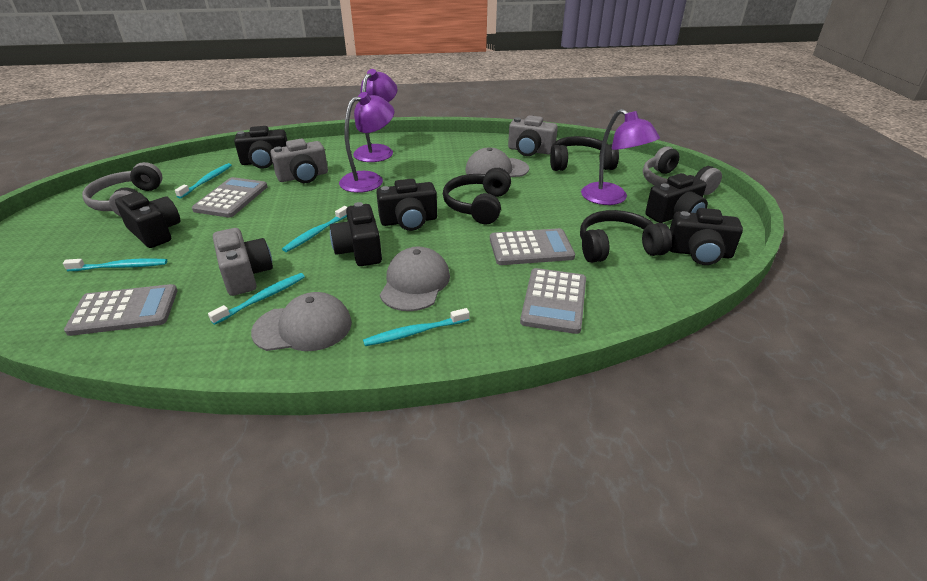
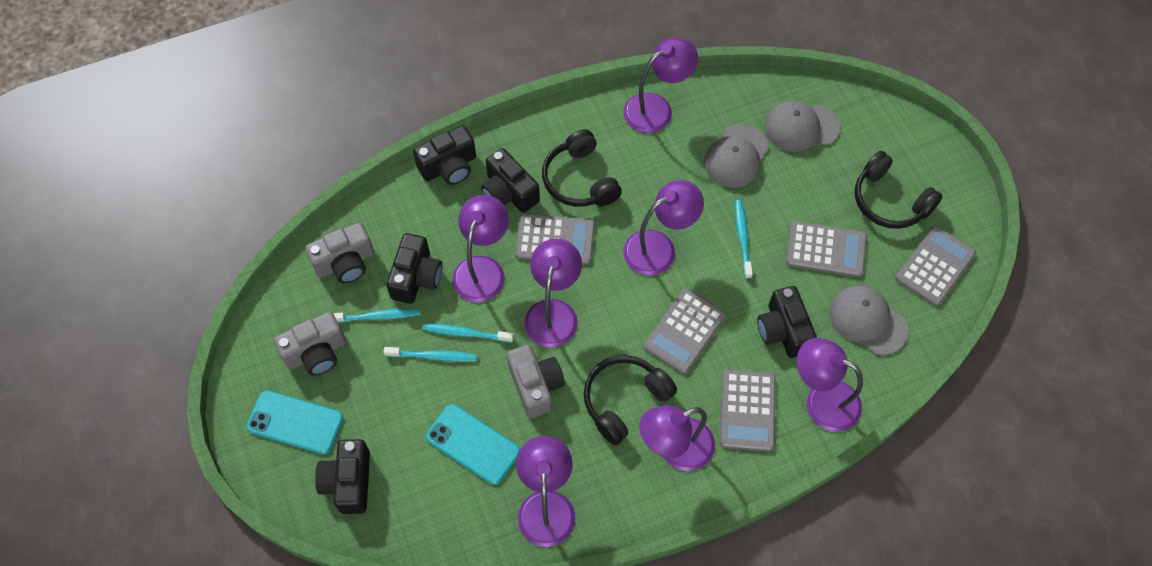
black camera: 6 -> 5
grey calculator: 4 -> 5
grey headphones: 2 -> 0
purple lamp: 3 -> 7
turquoise phone: 0 -> 2
turquoise toothbrush: 5 -> 4

